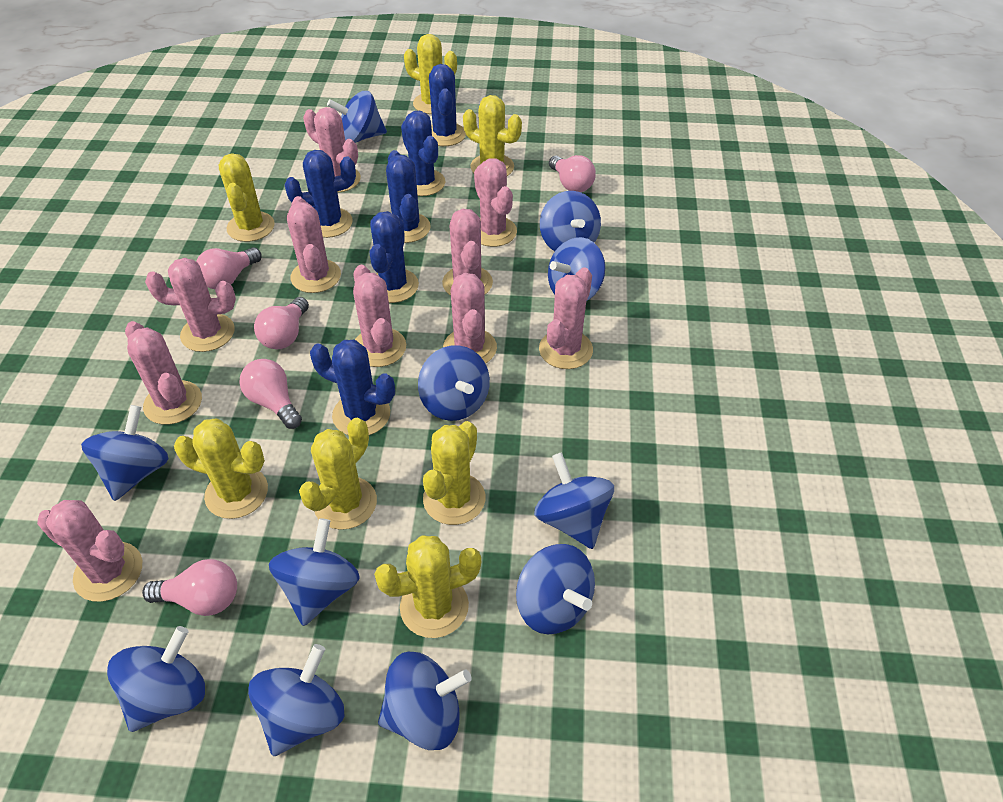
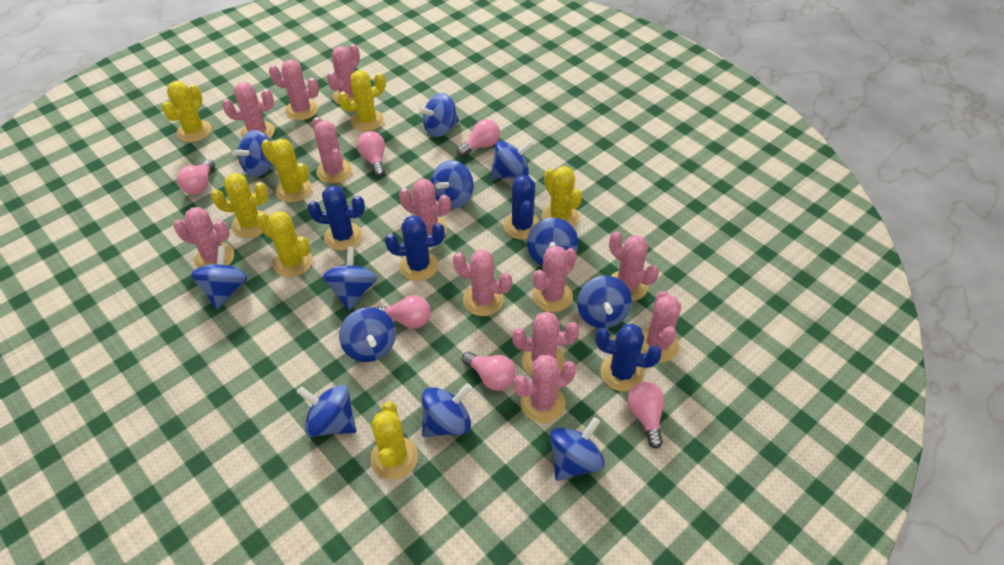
blue cactus: 6 -> 4
blue spinning top: 11 -> 12
pink cactus: 10 -> 12
pink light bulb: 5 -> 6

